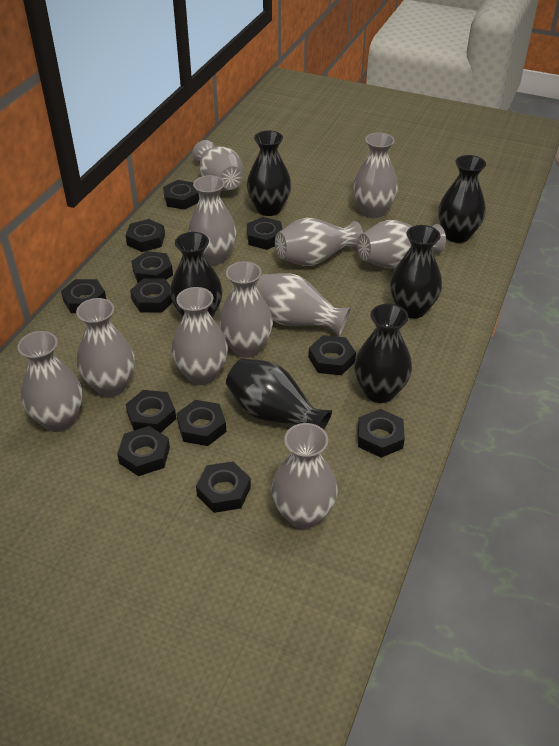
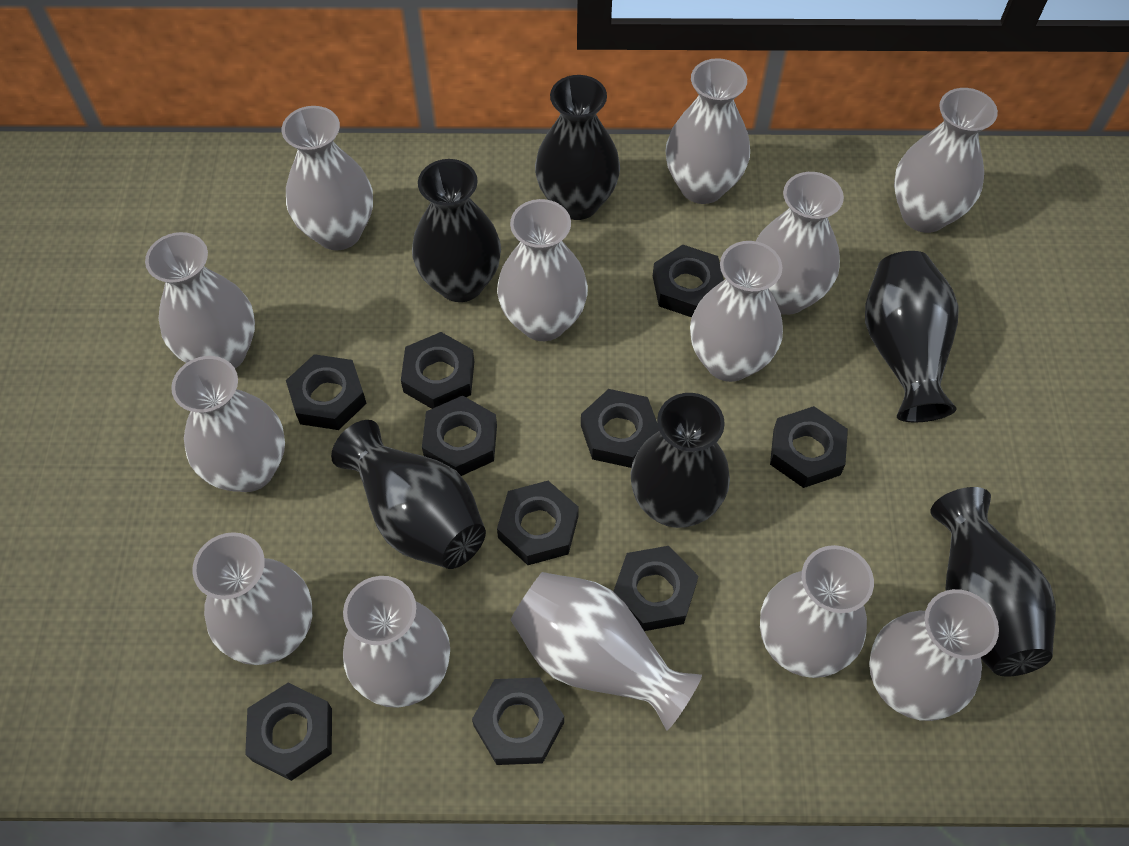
black nut: 12 -> 10
grey vase: 11 -> 13

